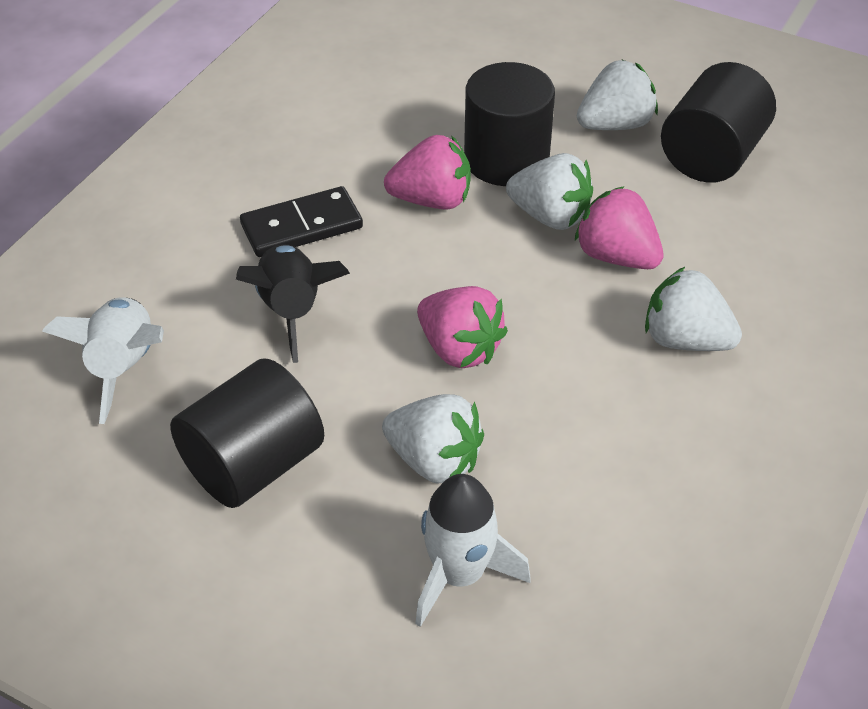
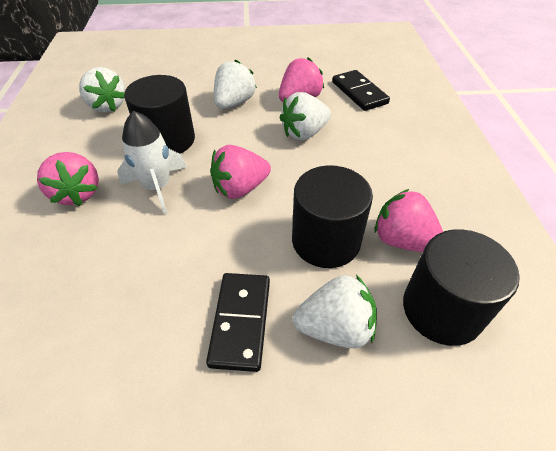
black domino: 1 -> 2
black rocket: 1 -> 0
pink strawberry: 3 -> 4
white rocket: 2 -> 1

